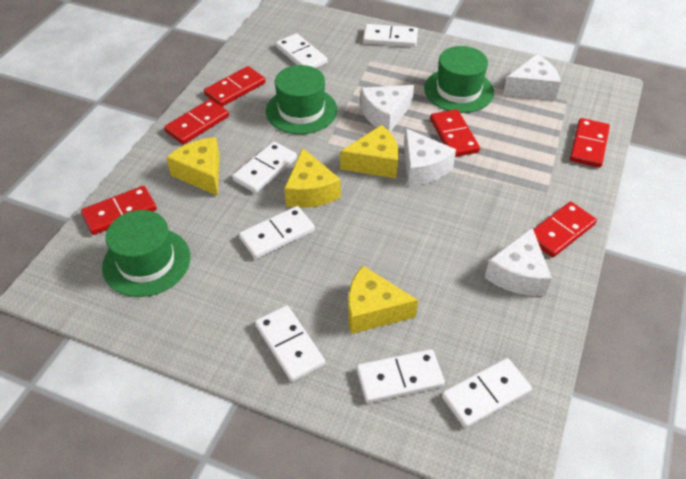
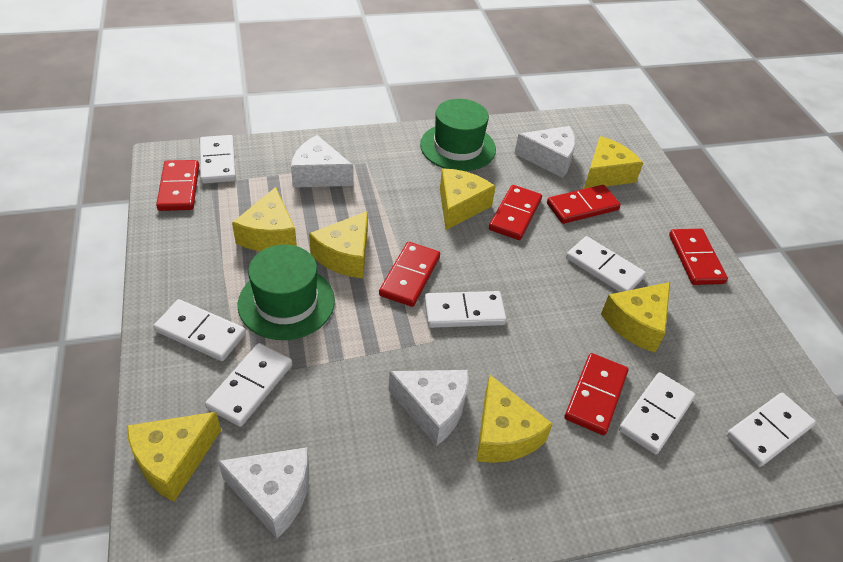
green hat: 3 -> 2
yellow cheese: 4 -> 7

